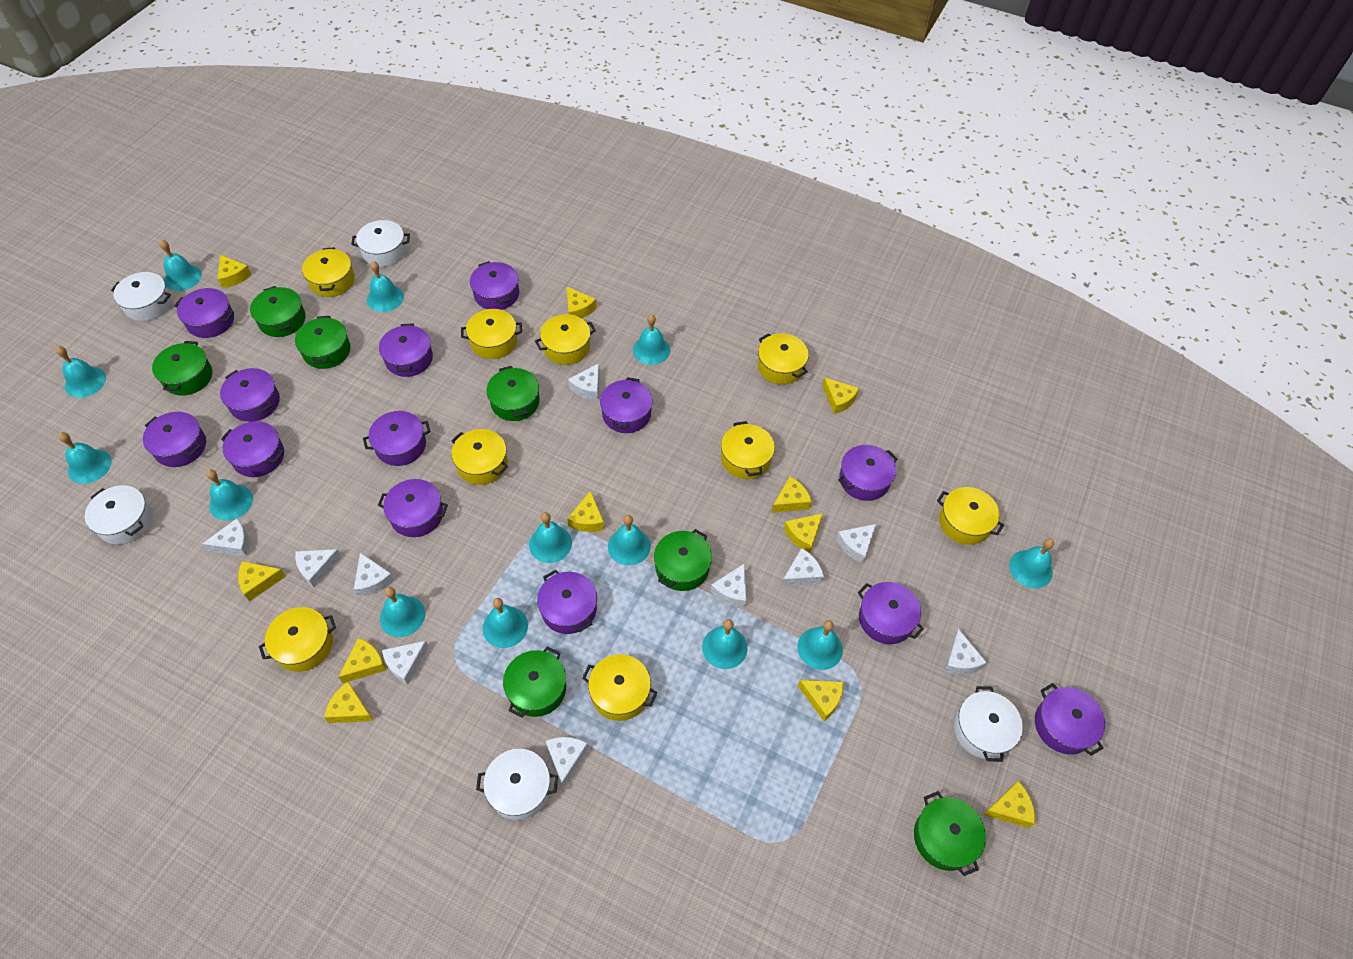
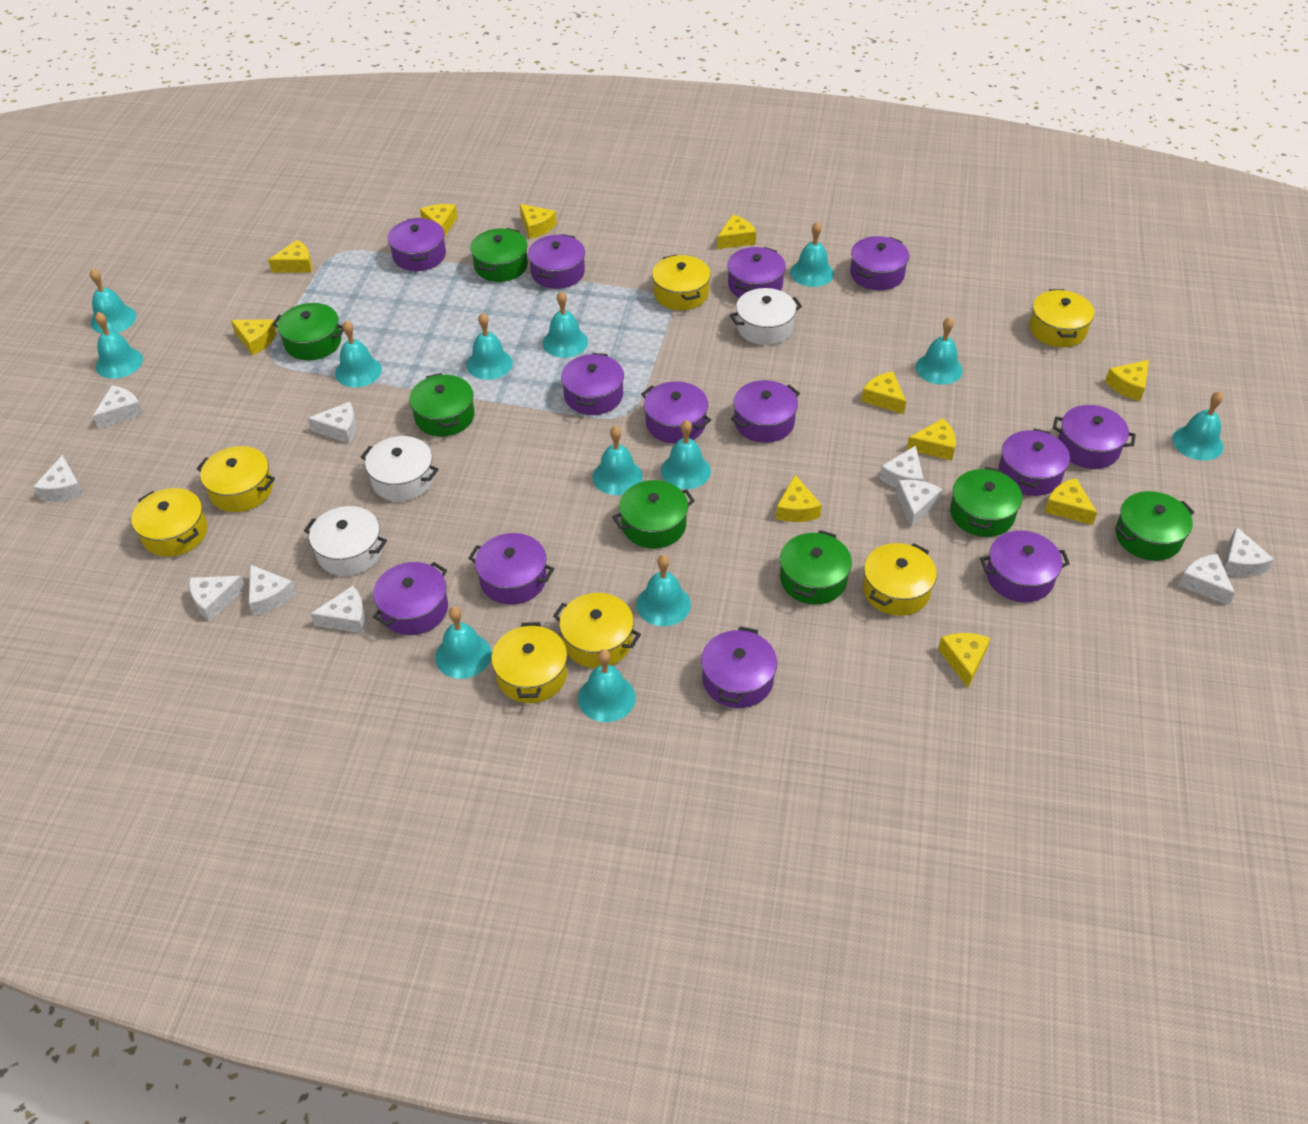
white pot: 5 -> 3
yellow pot: 9 -> 7

